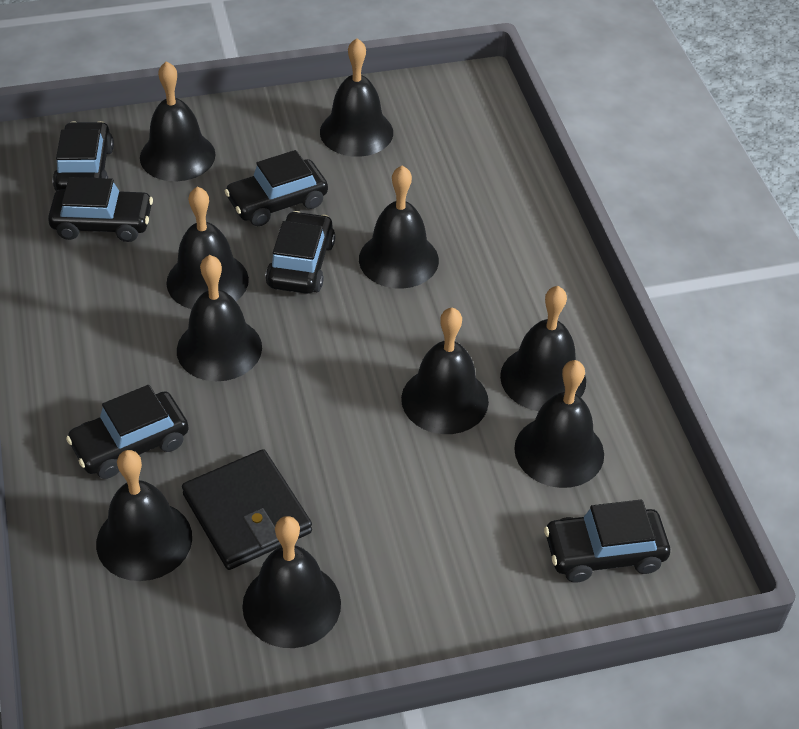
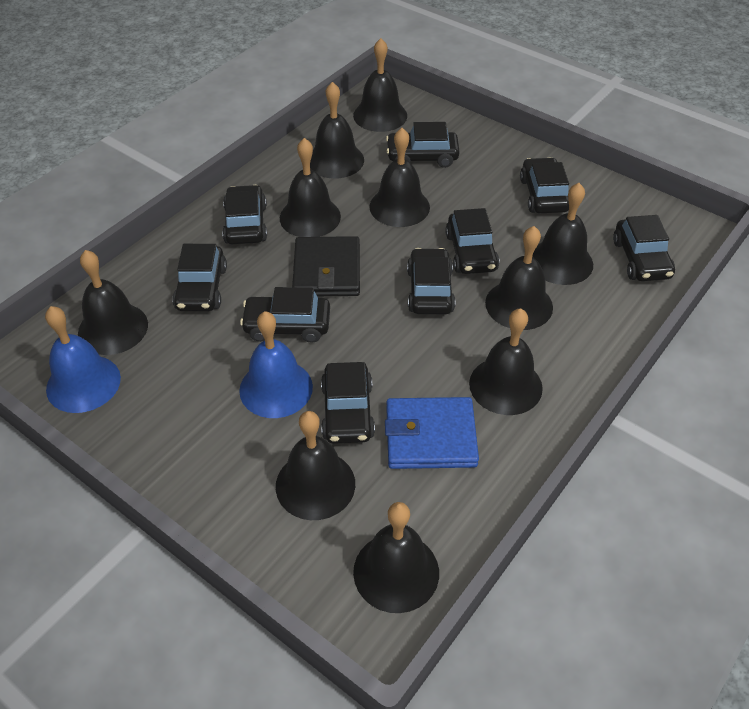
black car: 6 -> 9
blue bell: 0 -> 2
blue wallet: 0 -> 1

